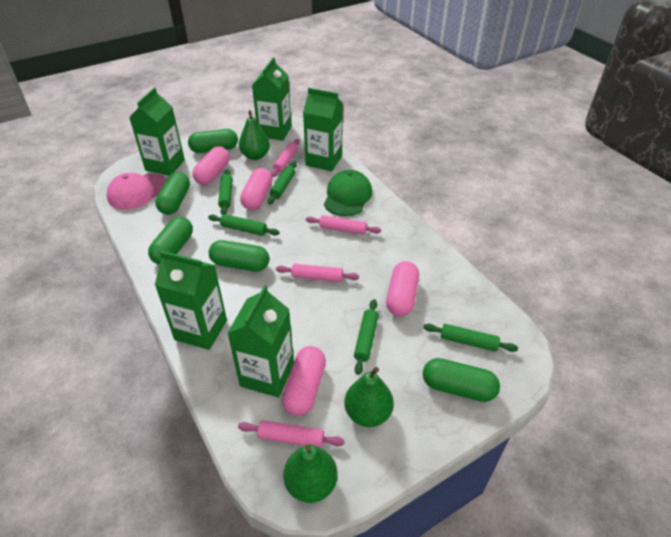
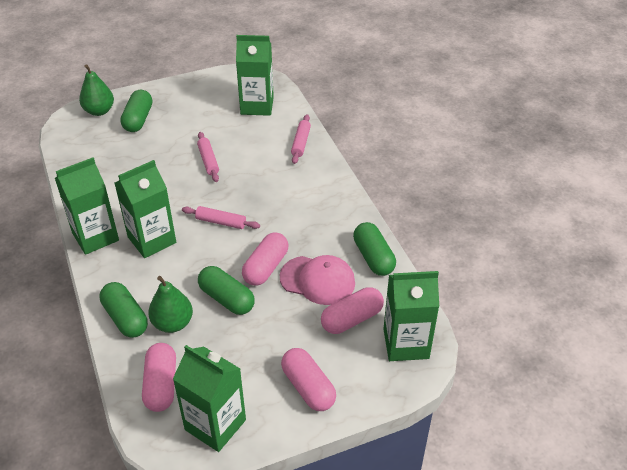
green cap: 1 -> 0
green capsule: 5 -> 4
green pear: 3 -> 2
green rolling pin: 5 -> 0
pink rolling pin: 4 -> 3

